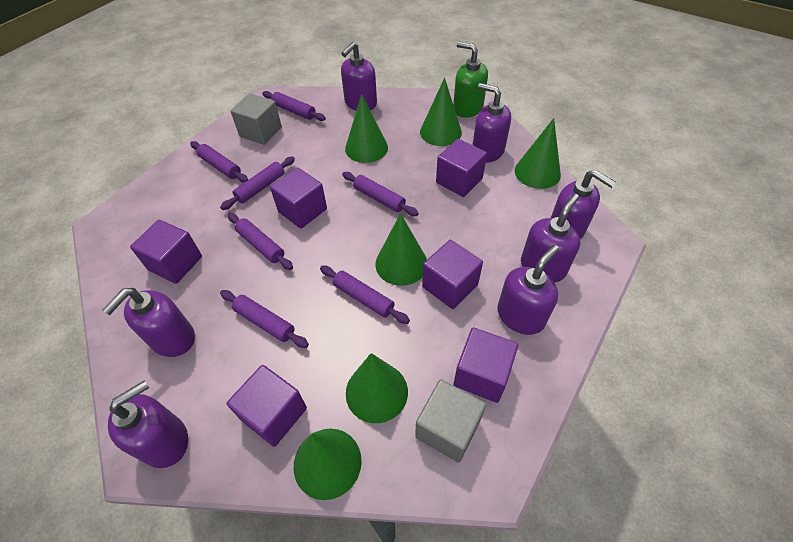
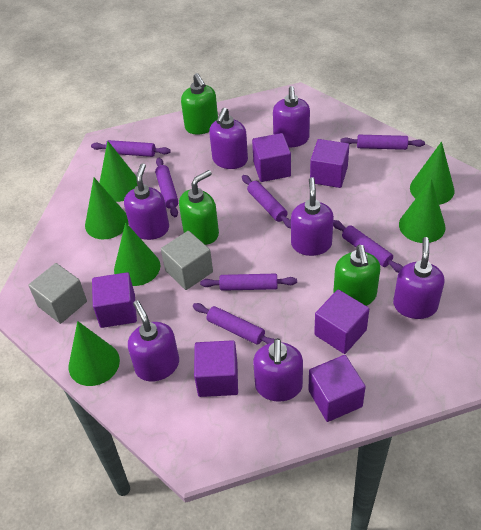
green soap dispenser: 1 -> 3

